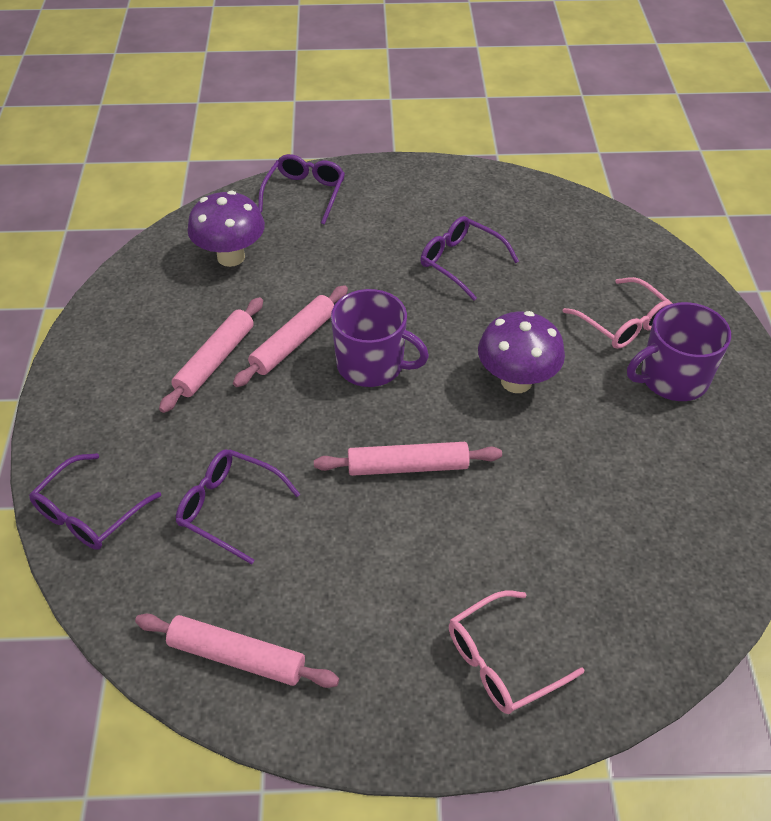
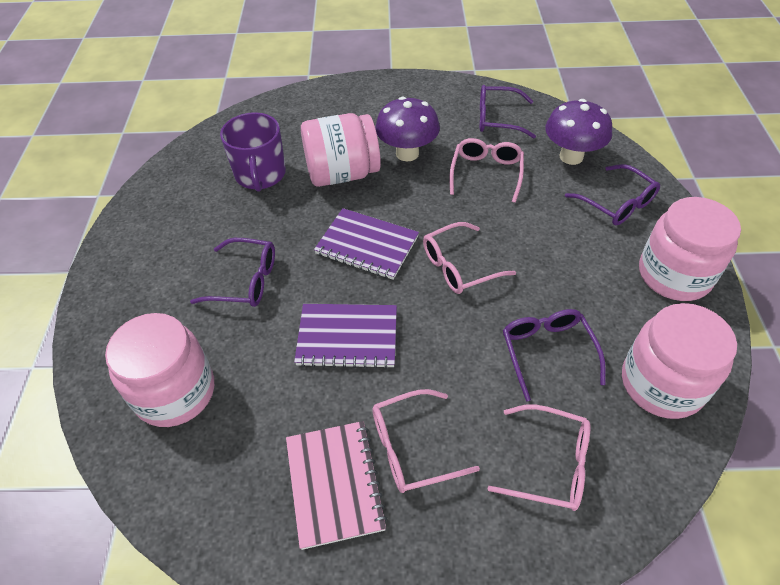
pink glasses: 2 -> 4
pink jar: 0 -> 4
pink notebook: 0 -> 1
pink rolling pin: 4 -> 0
purple mug: 2 -> 1
purple notebook: 0 -> 2

